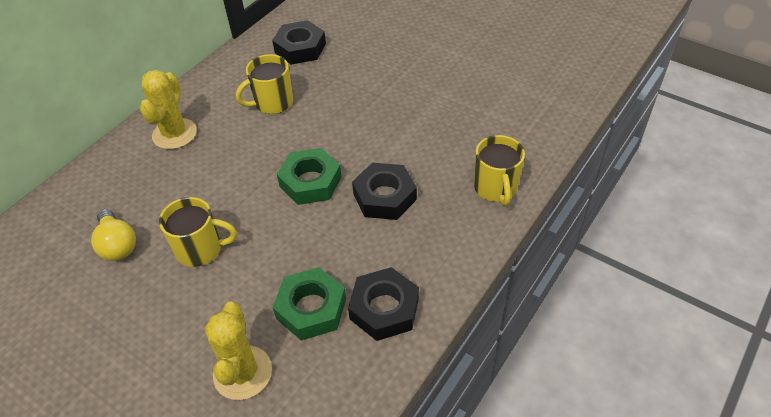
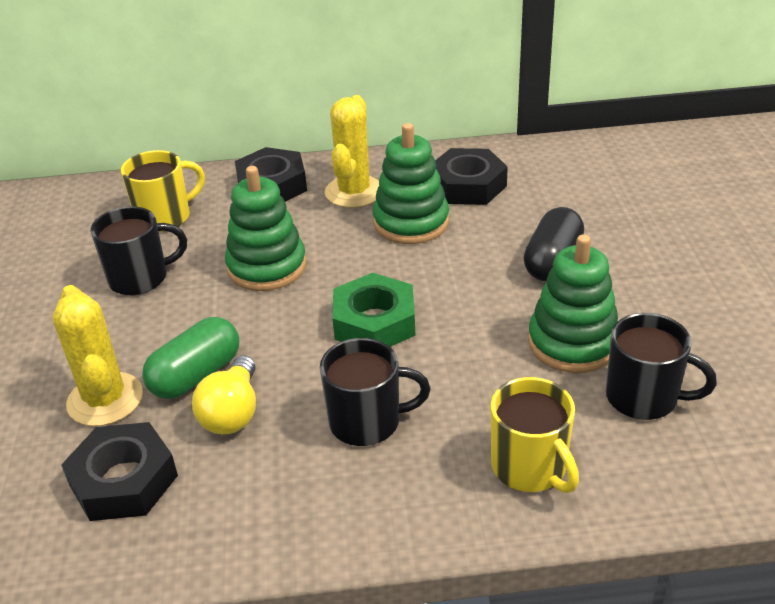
black capsule: 0 -> 1
black mug: 0 -> 3
green capsule: 0 -> 1
green nut: 2 -> 1
green stacking toy: 0 -> 3
yellow mug: 3 -> 2

